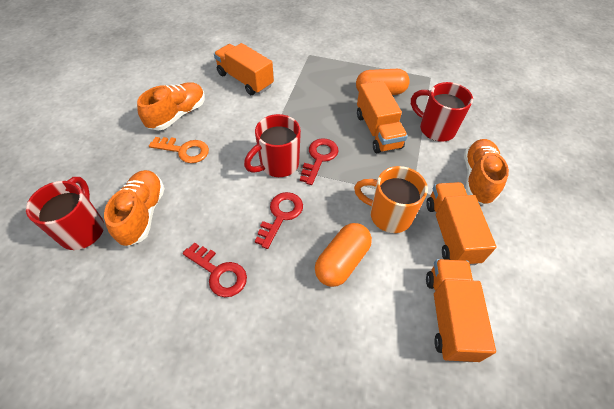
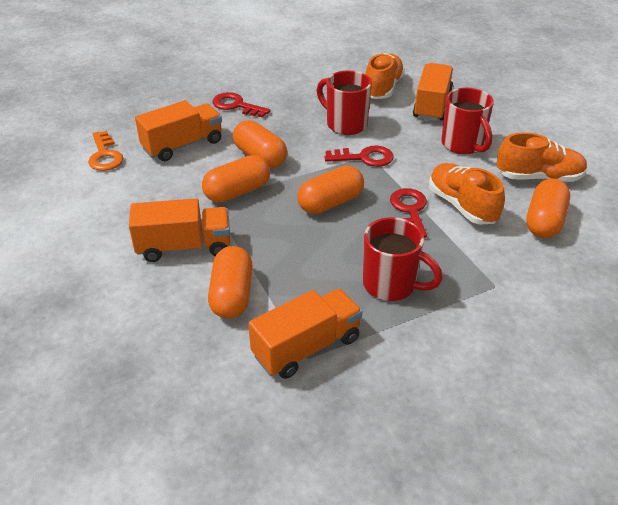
orange capsule: 2 -> 5
orange mug: 1 -> 0

